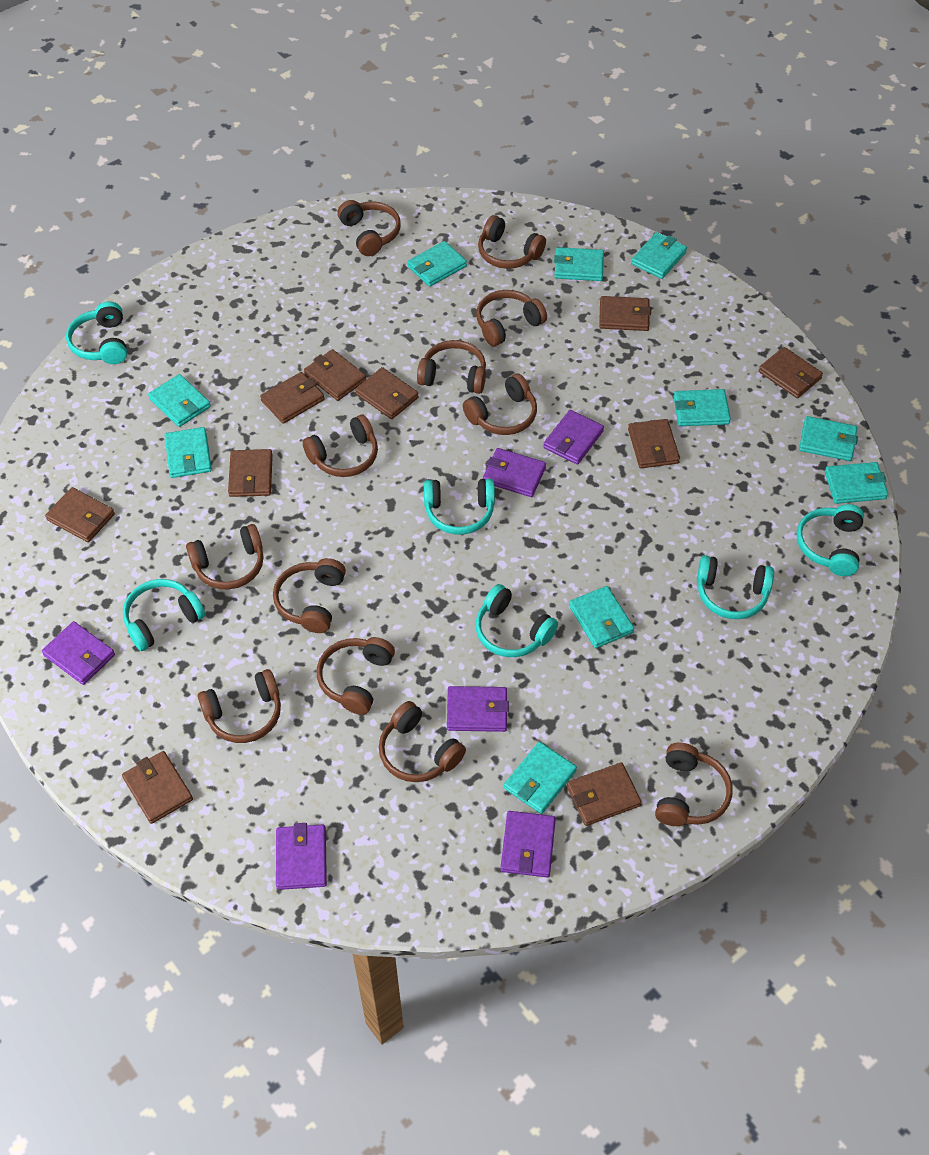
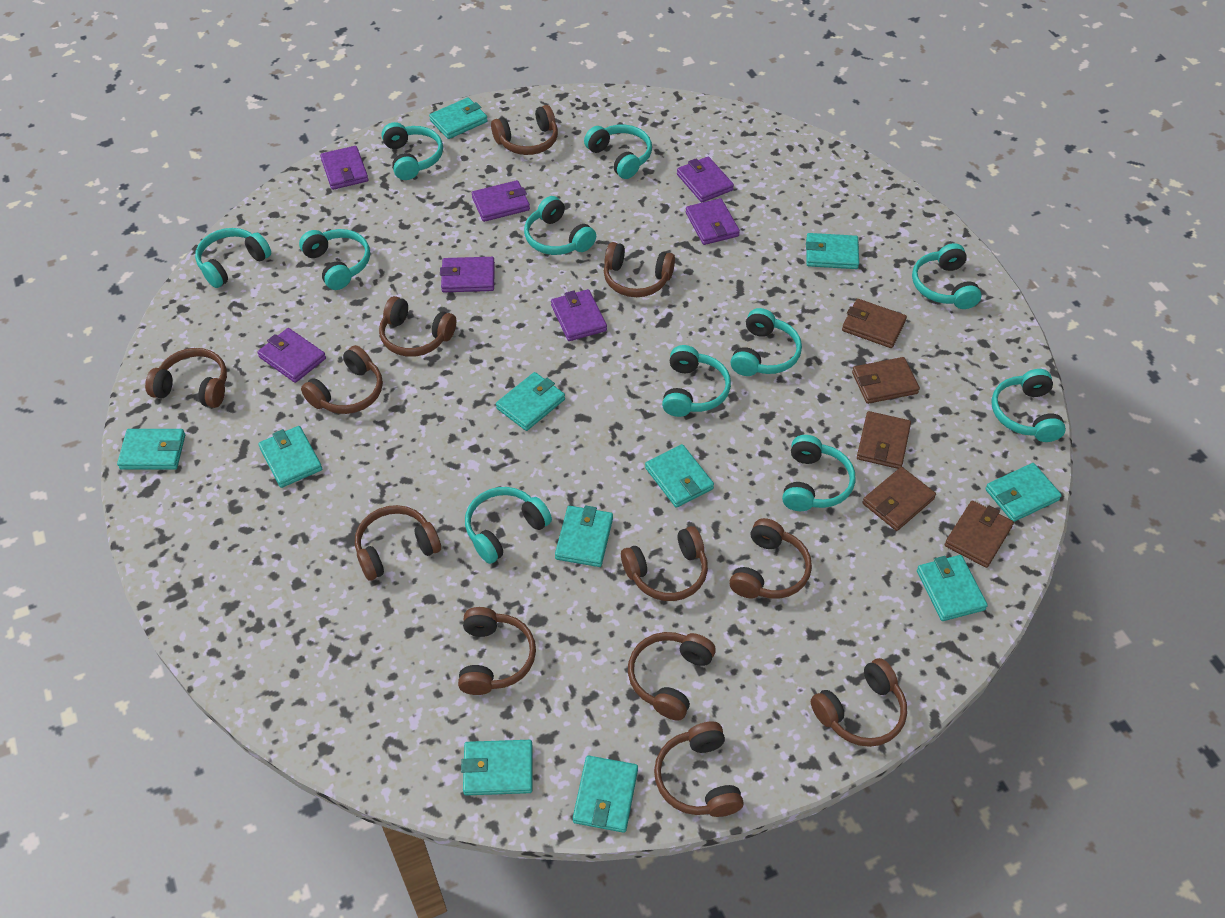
brown wallet: 10 -> 5
purple wallet: 6 -> 7
turquoise headphones: 6 -> 11
turquoise wallet: 10 -> 11

